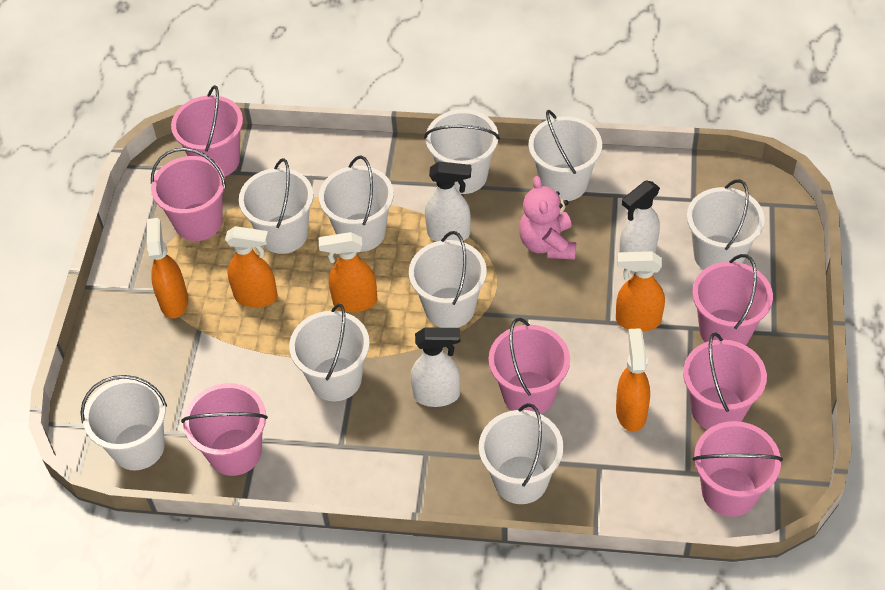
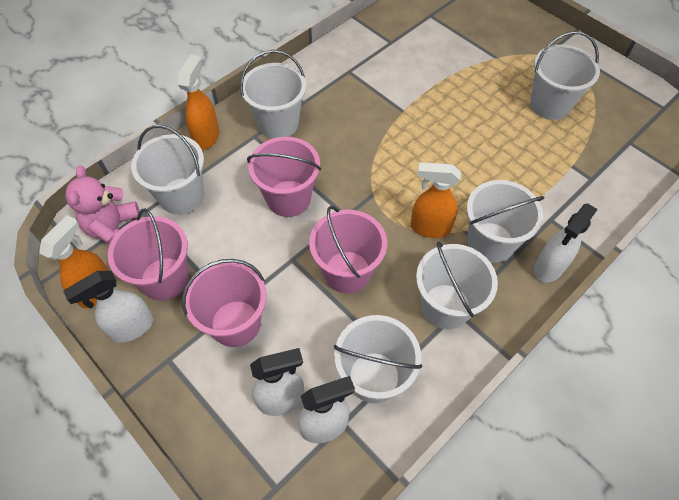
orange spray bottle: 5 -> 3
pink bucket: 7 -> 4
white bucket: 9 -> 6
white spray bottle: 3 -> 4

